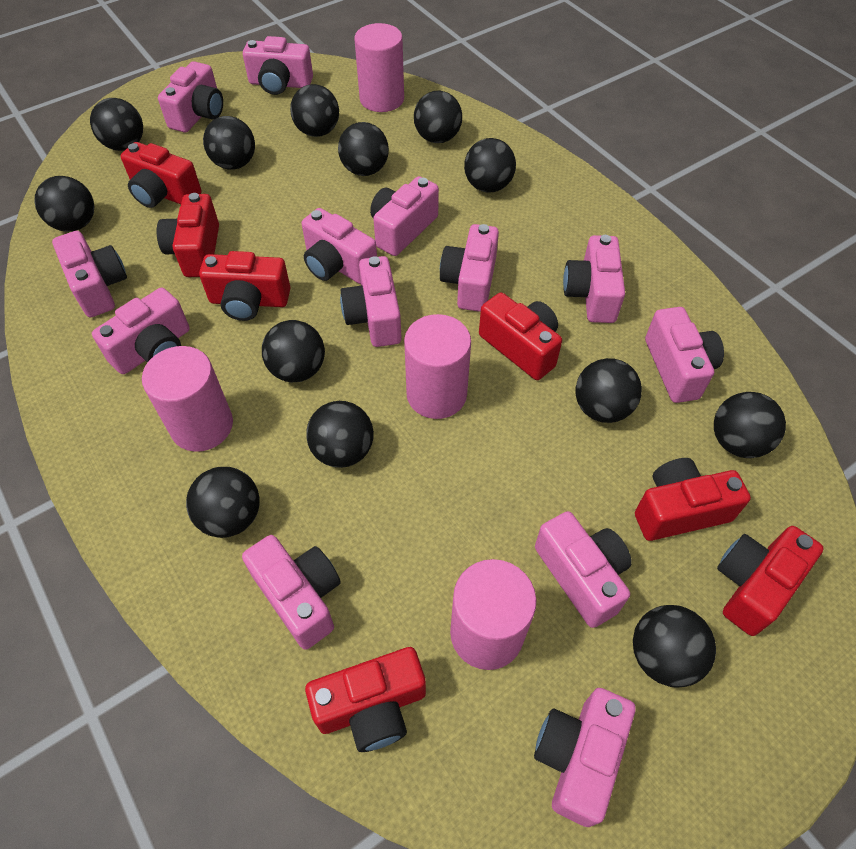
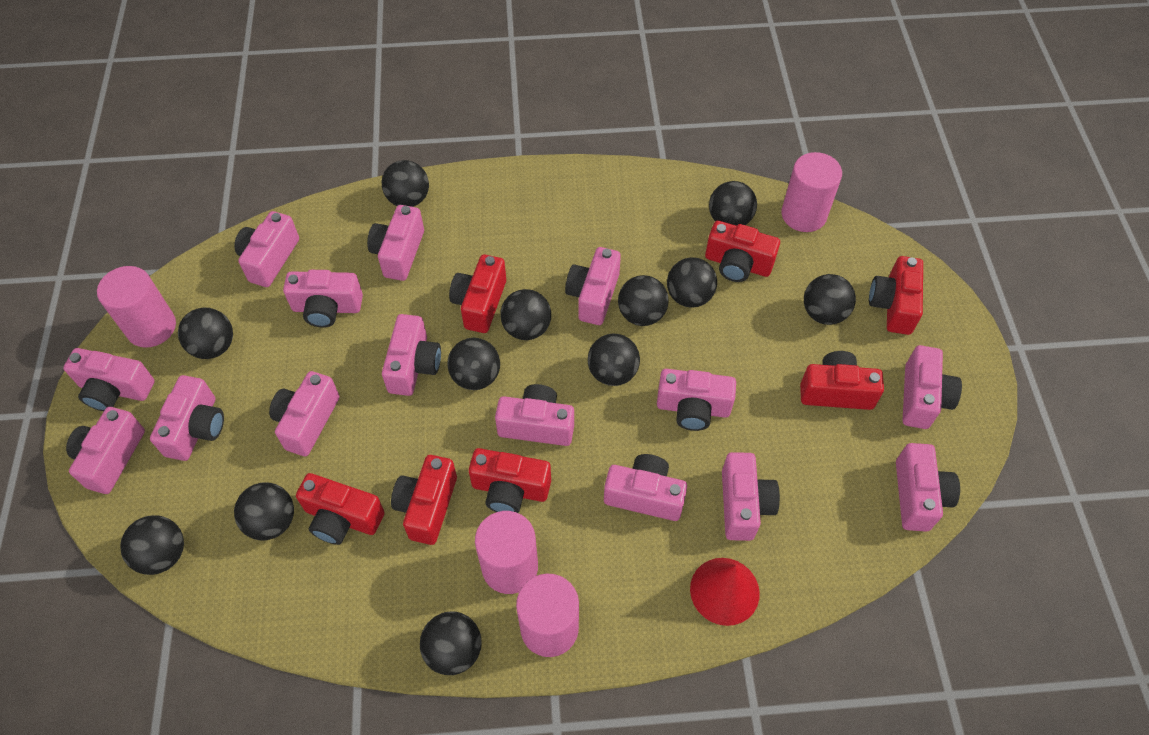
black ball: 13 -> 12
pink camera: 13 -> 15
red cone: 0 -> 1

